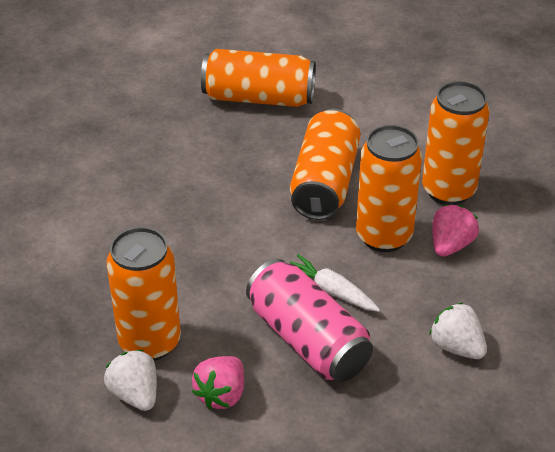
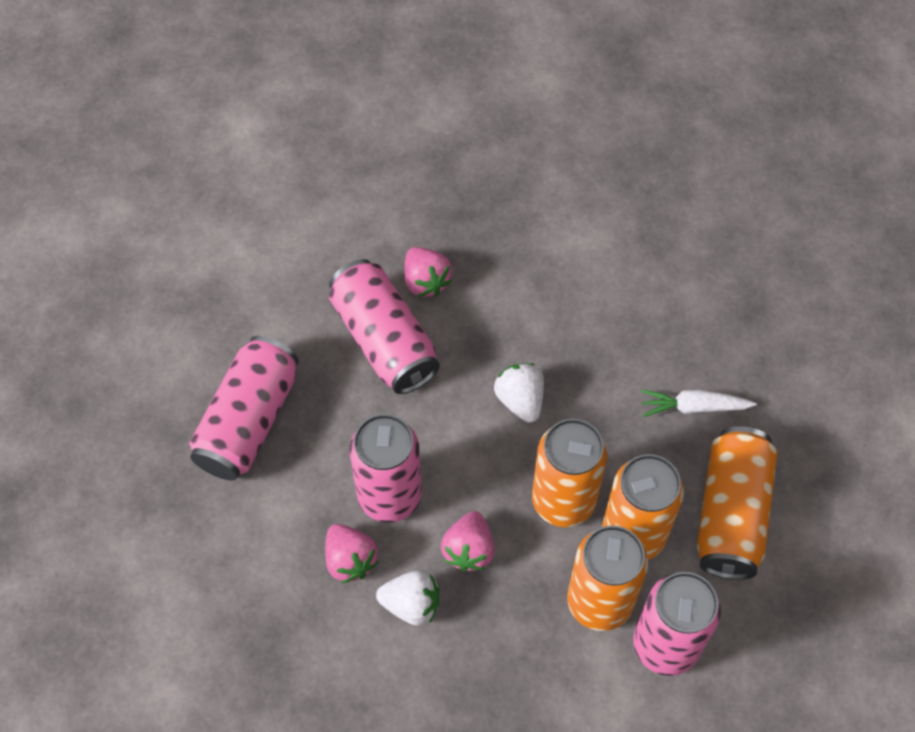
orange can: 5 -> 4
pink can: 1 -> 4
pink strawberry: 2 -> 3

